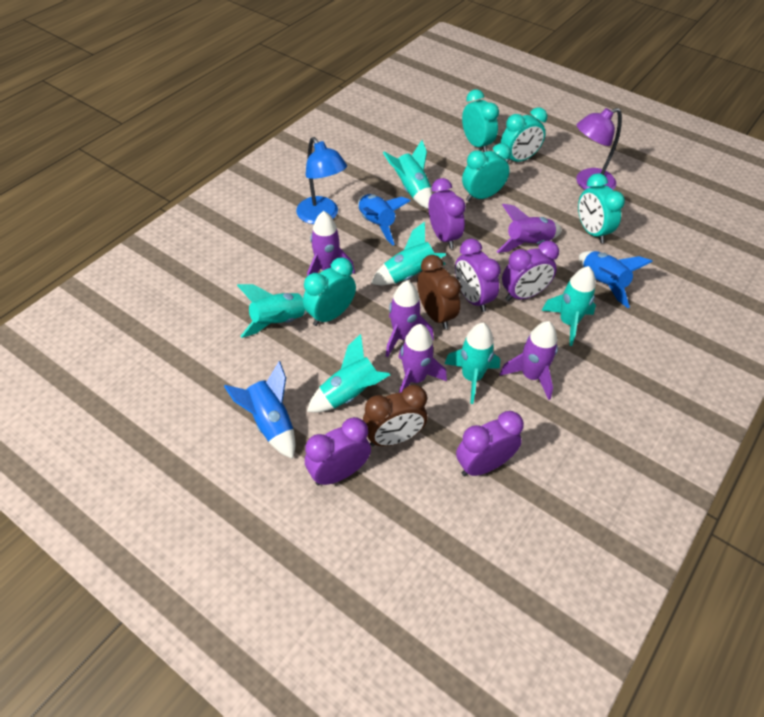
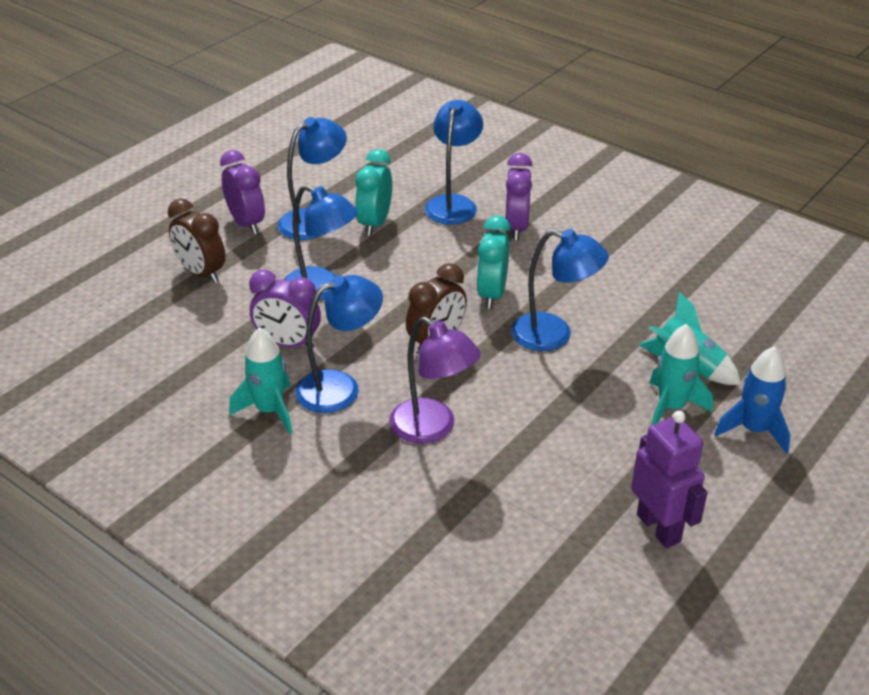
blue lamp: 1 -> 5
blue rocket: 3 -> 1
purple clock: 5 -> 3
purple robot: 0 -> 1
purple rocket: 5 -> 0
turquoise clock: 5 -> 2
turquoise rocket: 6 -> 3

